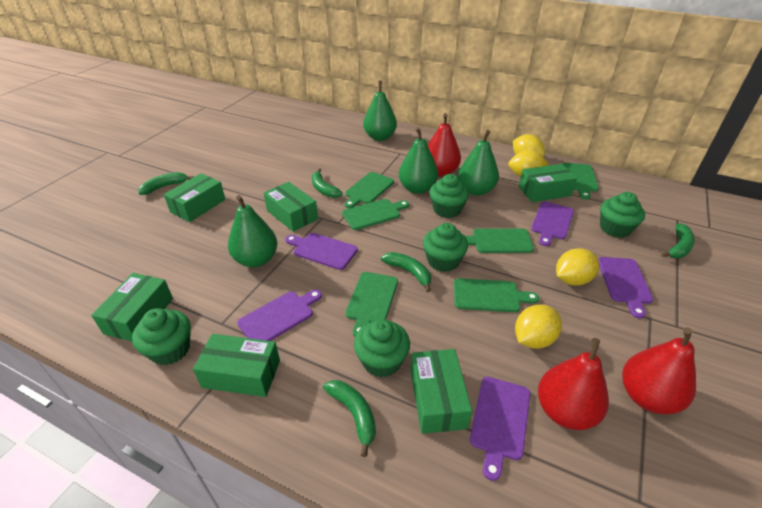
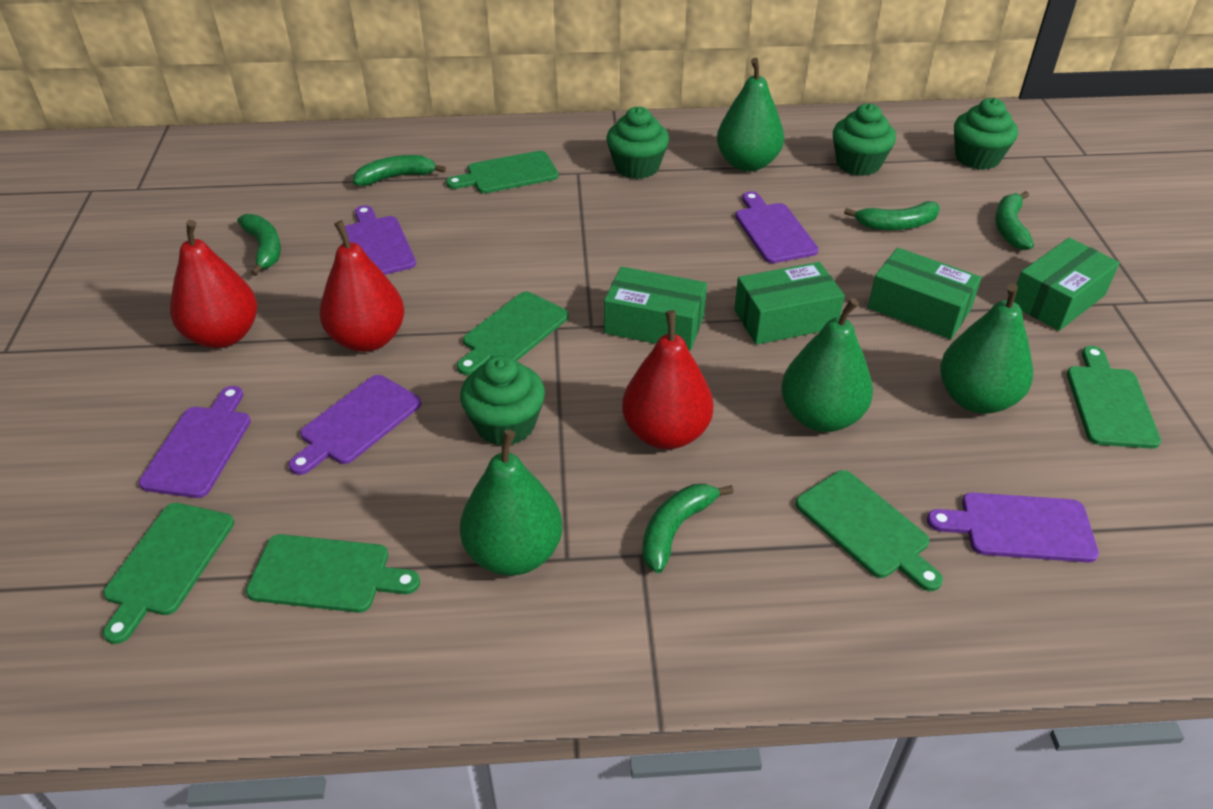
green box: 6 -> 4
green cupcake: 5 -> 4
yellow lemon: 4 -> 0

